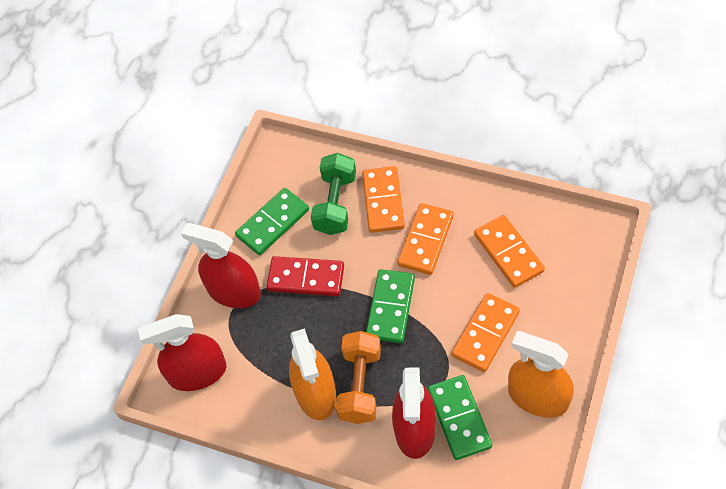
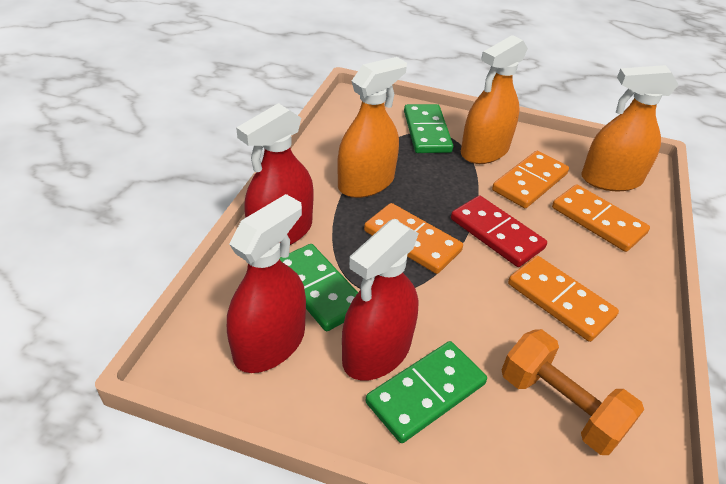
green dumbbell: 1 -> 0
orange spray bottle: 2 -> 3

